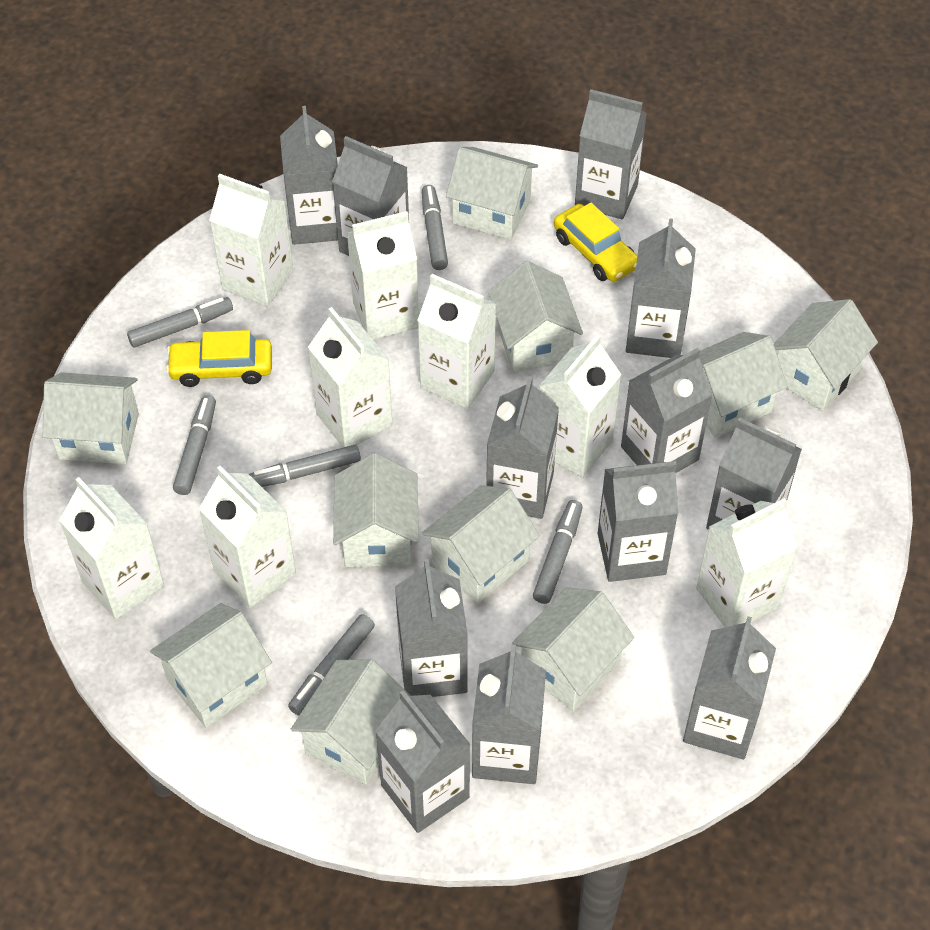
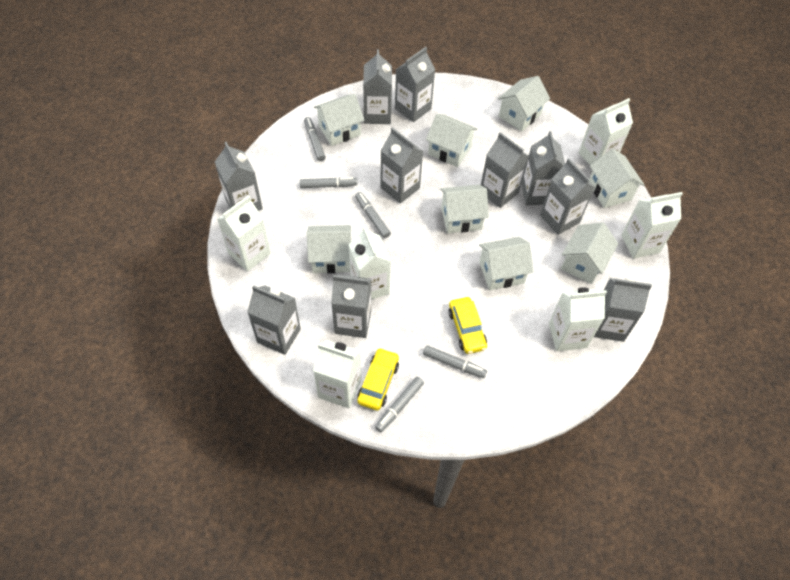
grey carton: 12 -> 10
grey marker: 6 -> 5
white carton: 8 -> 6
white house: 10 -> 8

